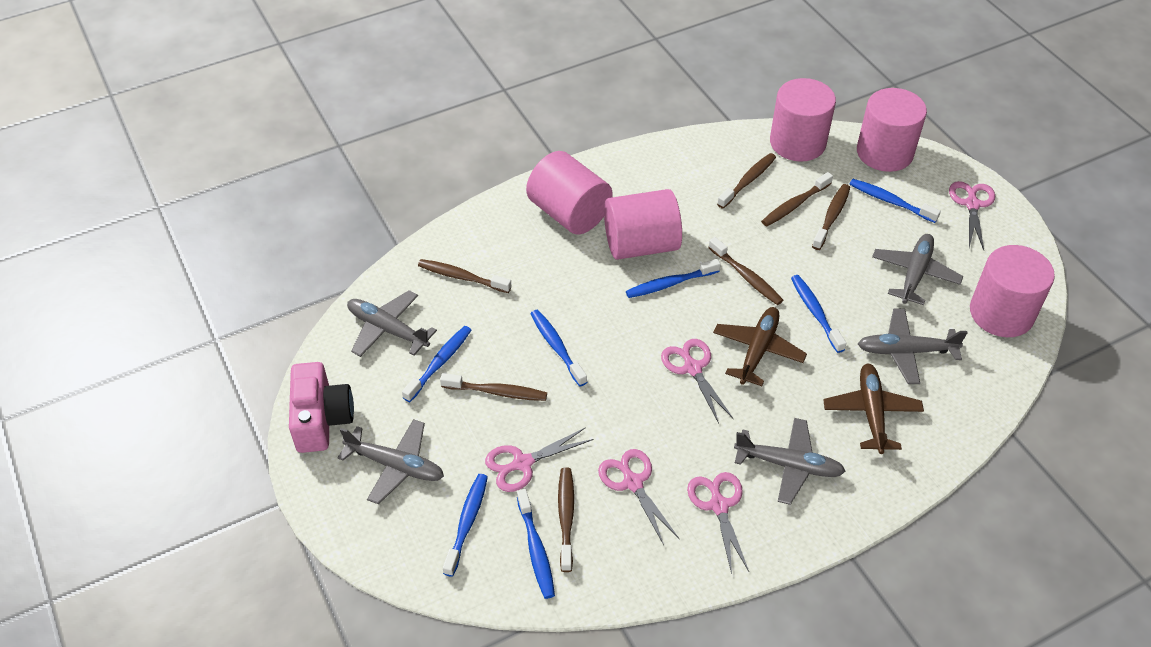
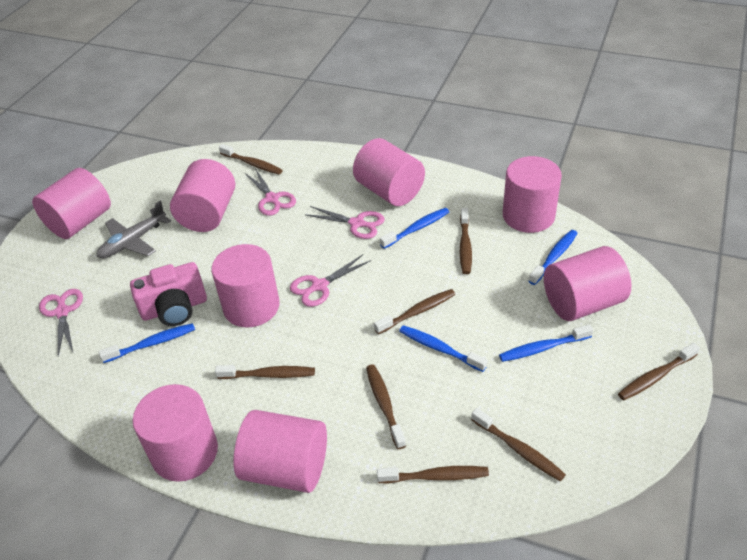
blue toothbrush: 7 -> 5
brown plane: 2 -> 0
brown toothbrush: 7 -> 8
grey plane: 5 -> 1
pink cylinder: 5 -> 8
pink scissors: 5 -> 4

